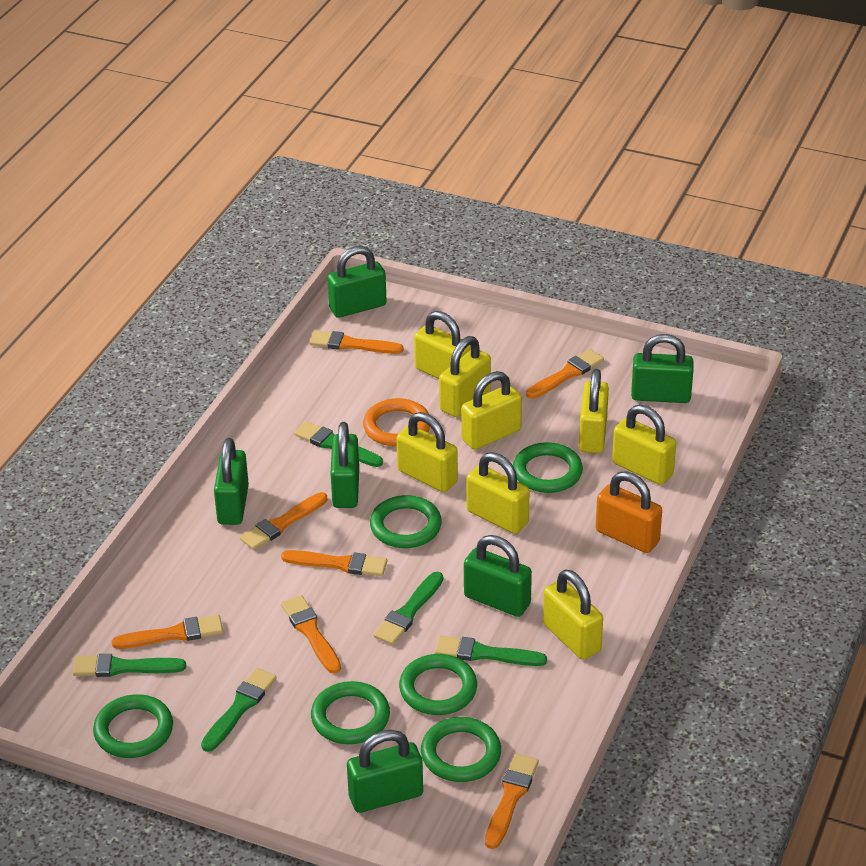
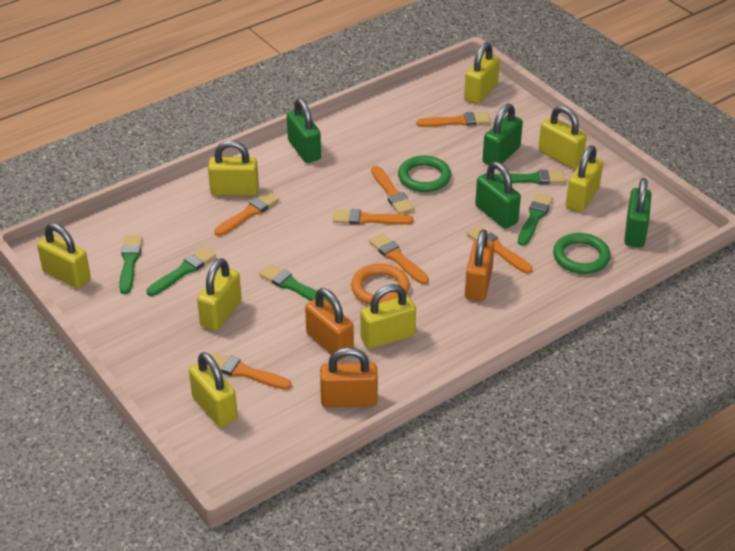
green padlock: 6 -> 4
green ring: 6 -> 2
orange padlock: 1 -> 3

